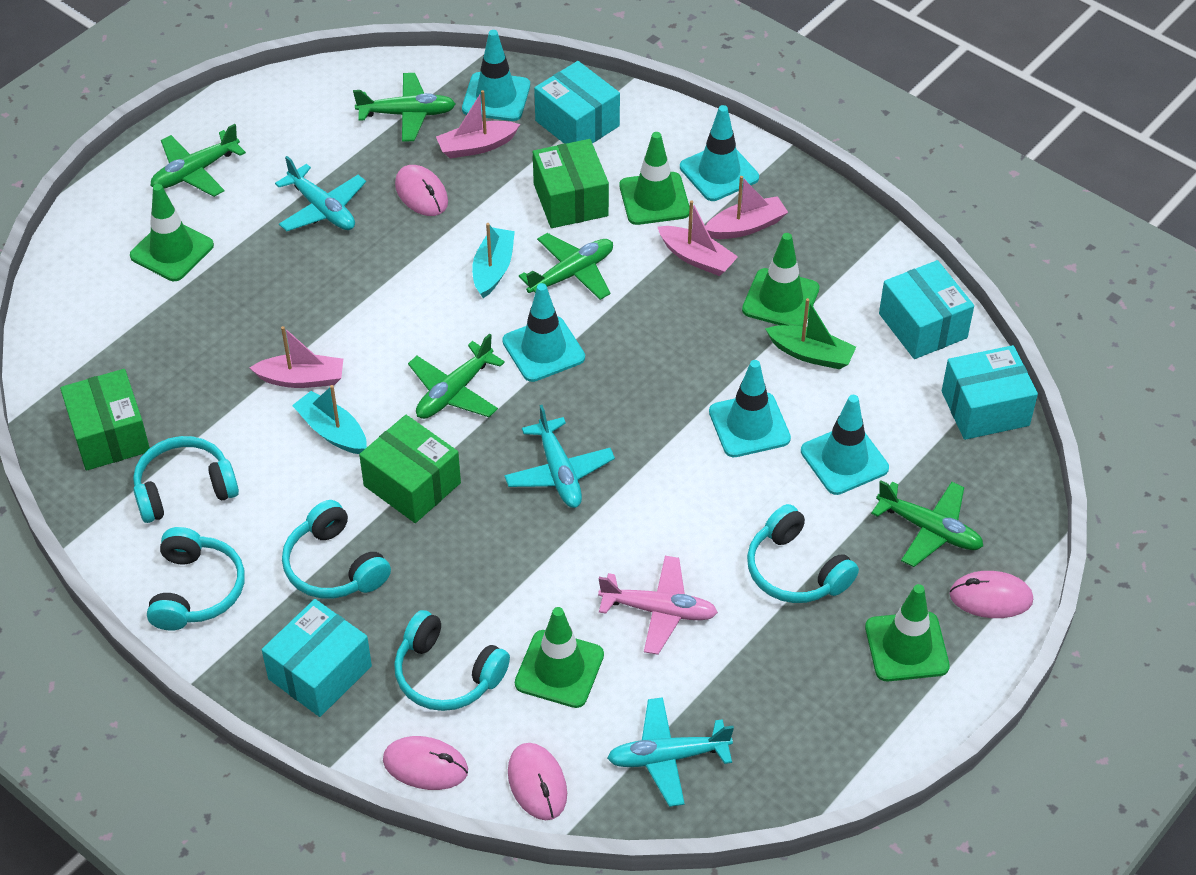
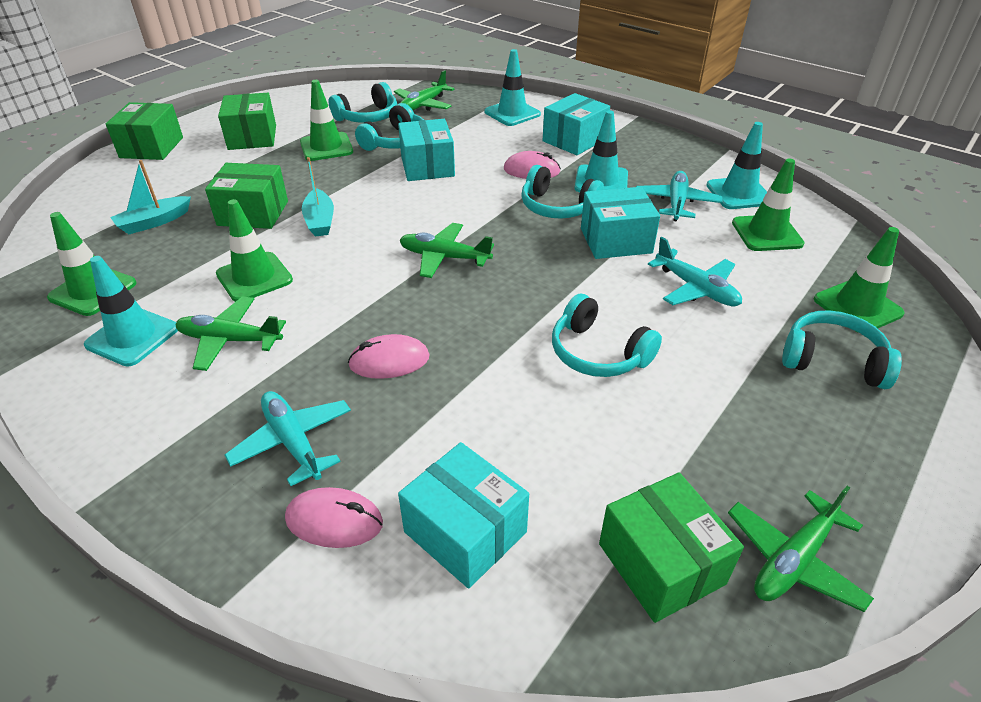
green boat: 1 -> 0
green box: 3 -> 4
green plane: 5 -> 4
pink boat: 4 -> 0
pink mouse: 4 -> 3
pink plane: 1 -> 0
turquoise traffic cone: 5 -> 4

